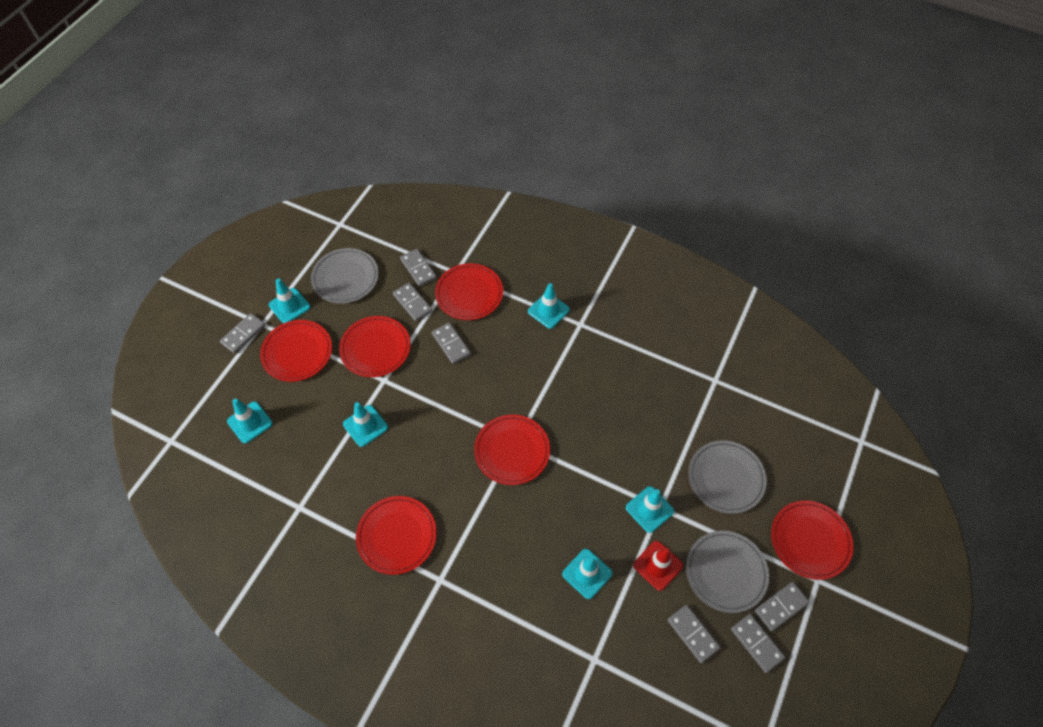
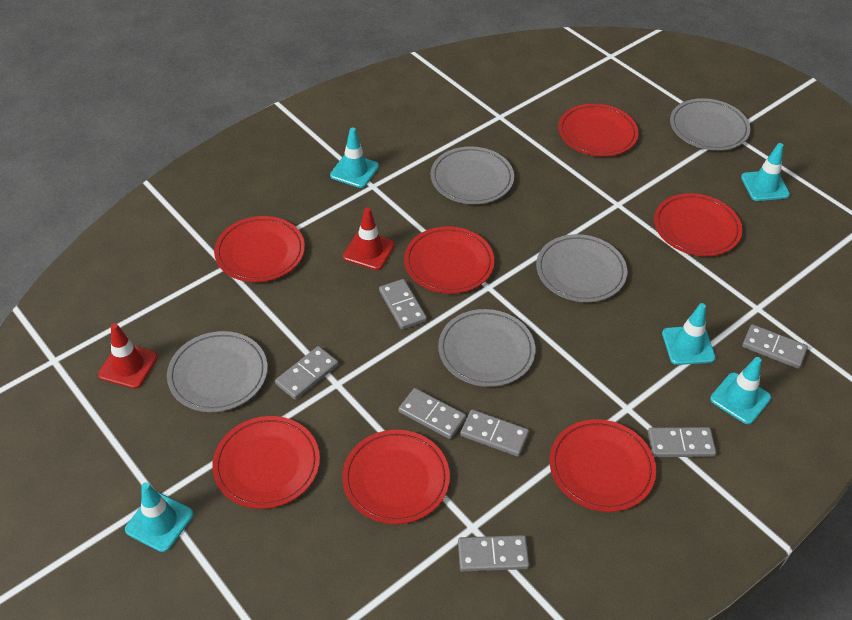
grey plate: 3 -> 5
red plate: 6 -> 7
red traffic cone: 1 -> 2
turquoise traffic cone: 6 -> 5

